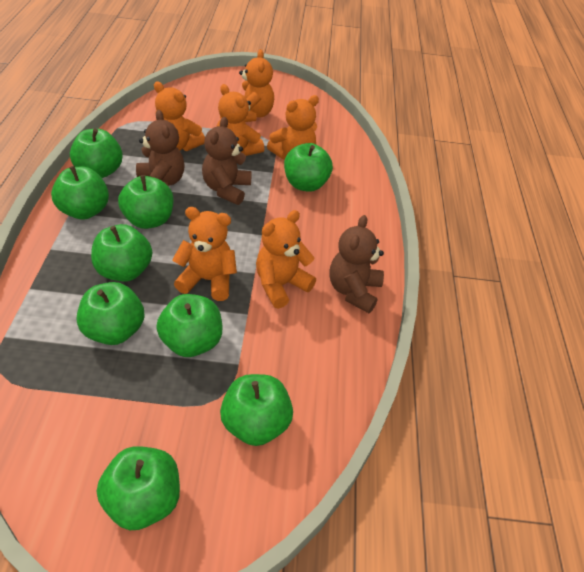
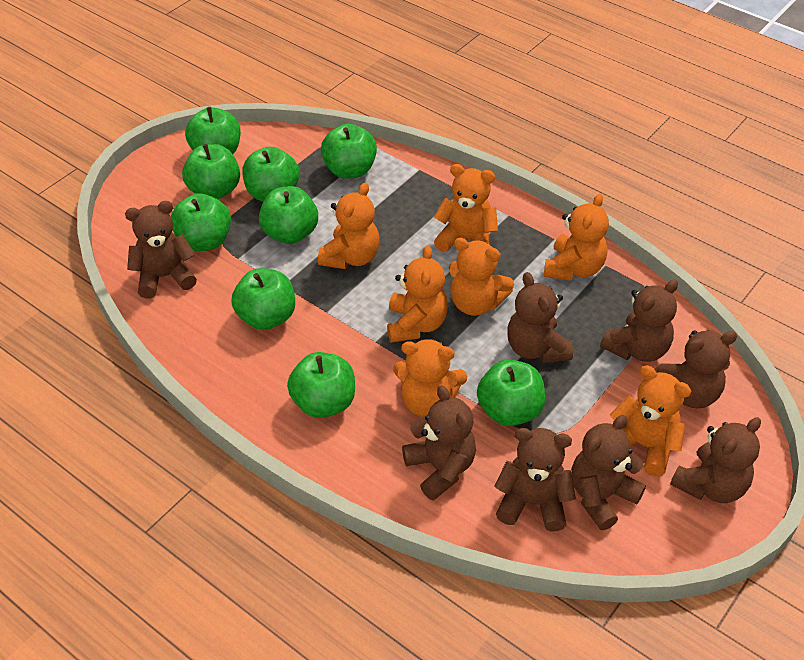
brown teddy bear: 3 -> 8
orange teddy bear: 6 -> 7

